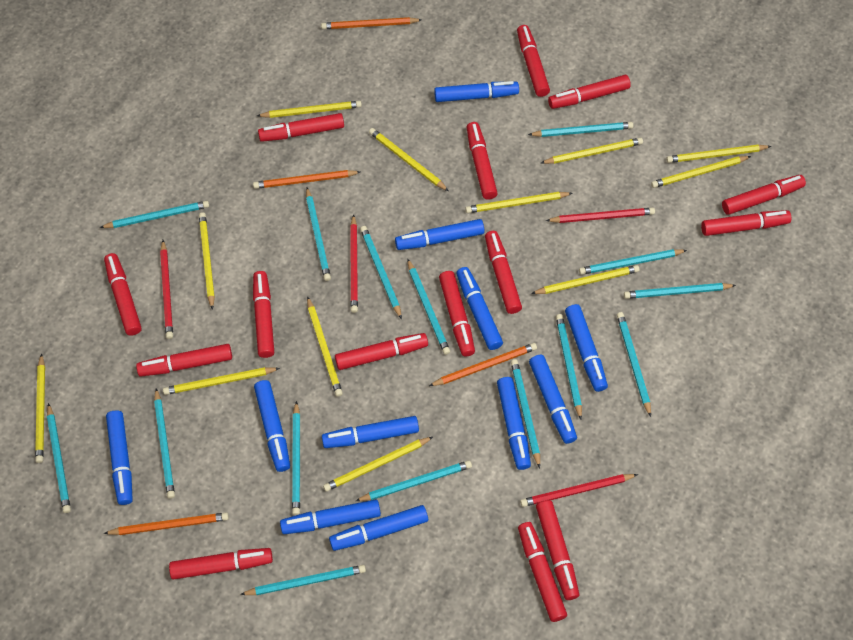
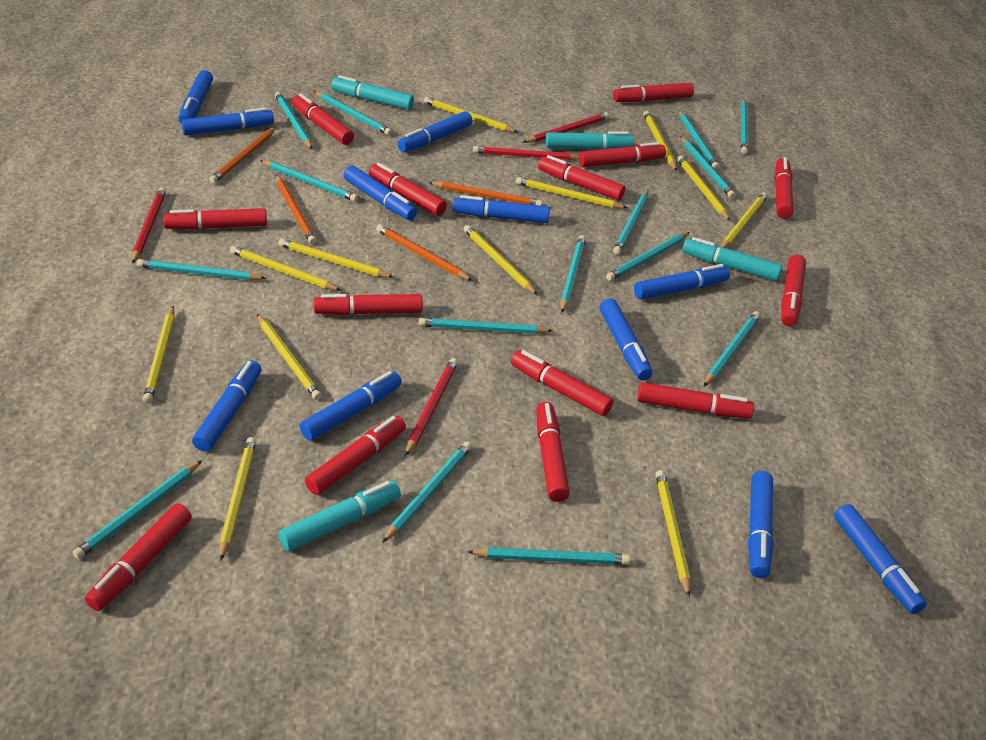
red marker: 15 -> 14
turquoise marker: 0 -> 4

